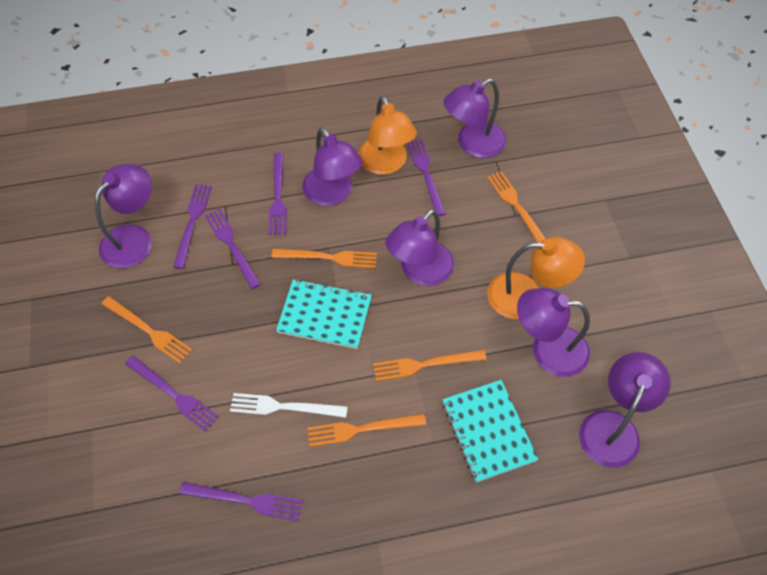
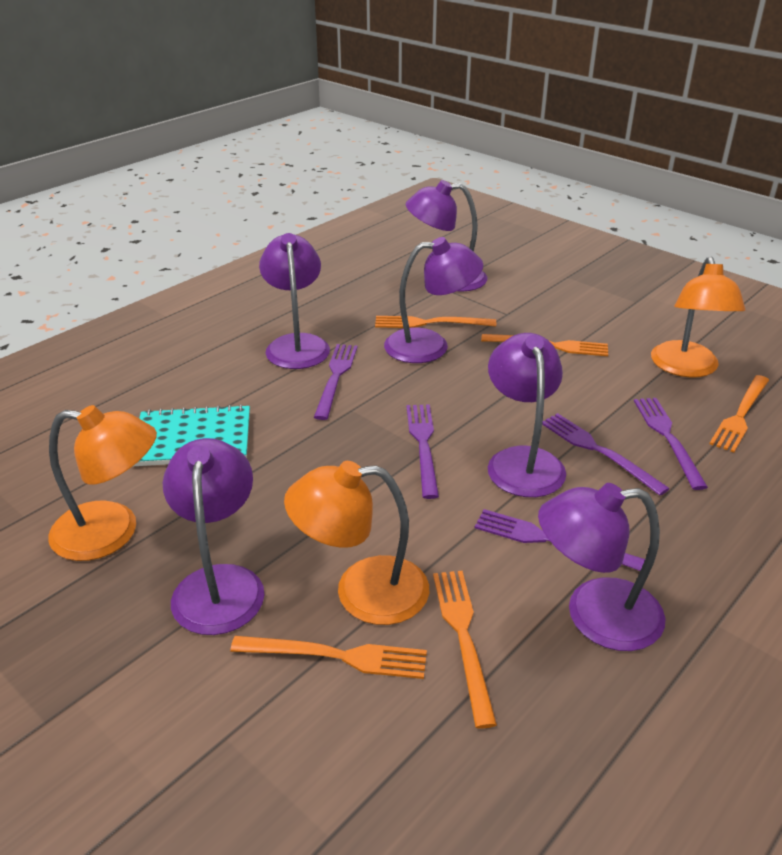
orange lamp: 2 -> 3
purple fork: 6 -> 5
turquoise notebook: 2 -> 1
white fork: 1 -> 0

